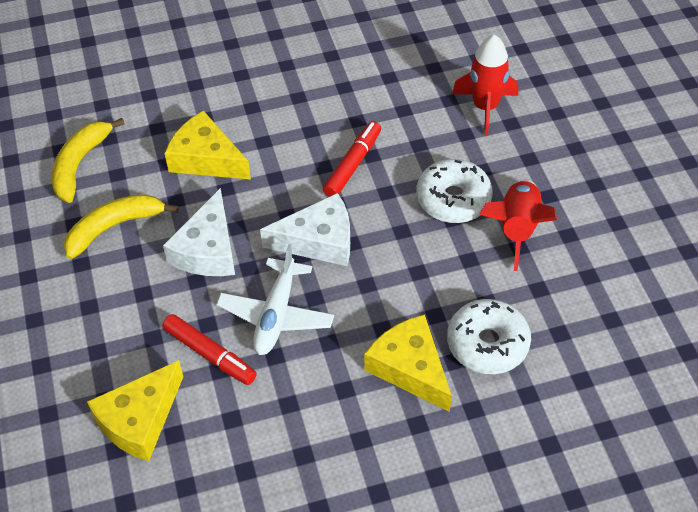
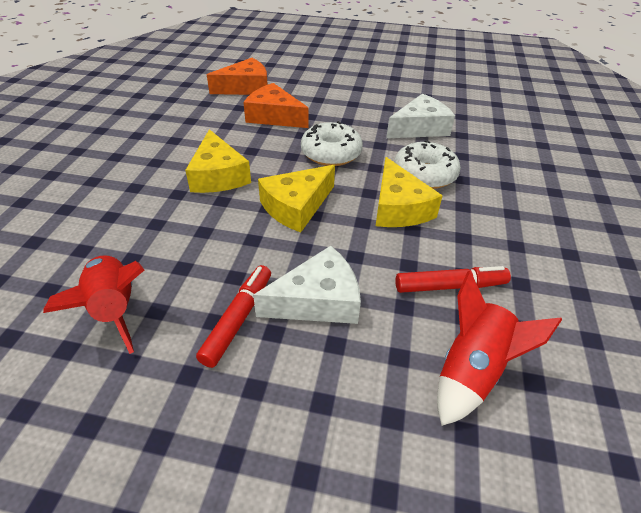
orange cheese: 0 -> 2
white plane: 1 -> 0
yellow banana: 2 -> 0

